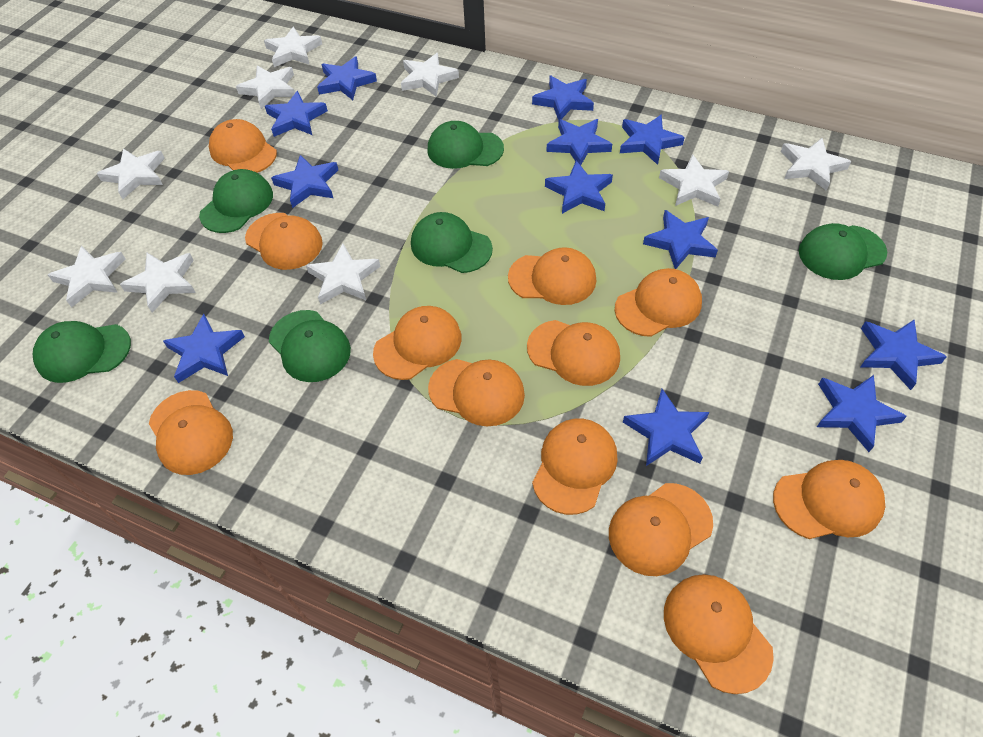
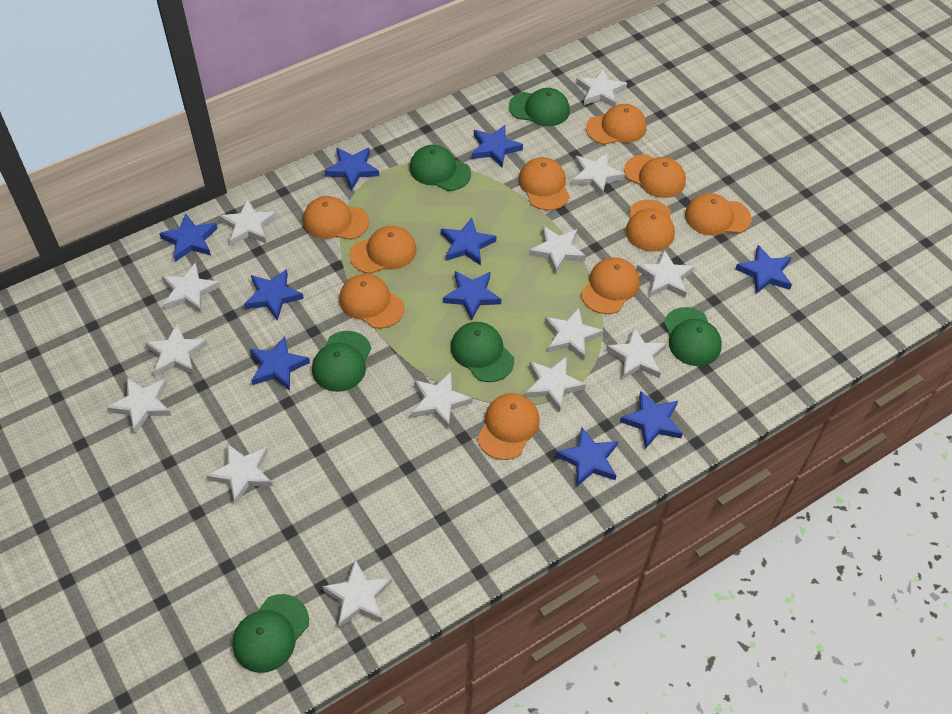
blue star: 12 -> 10
orange cap: 12 -> 10
white star: 9 -> 14

